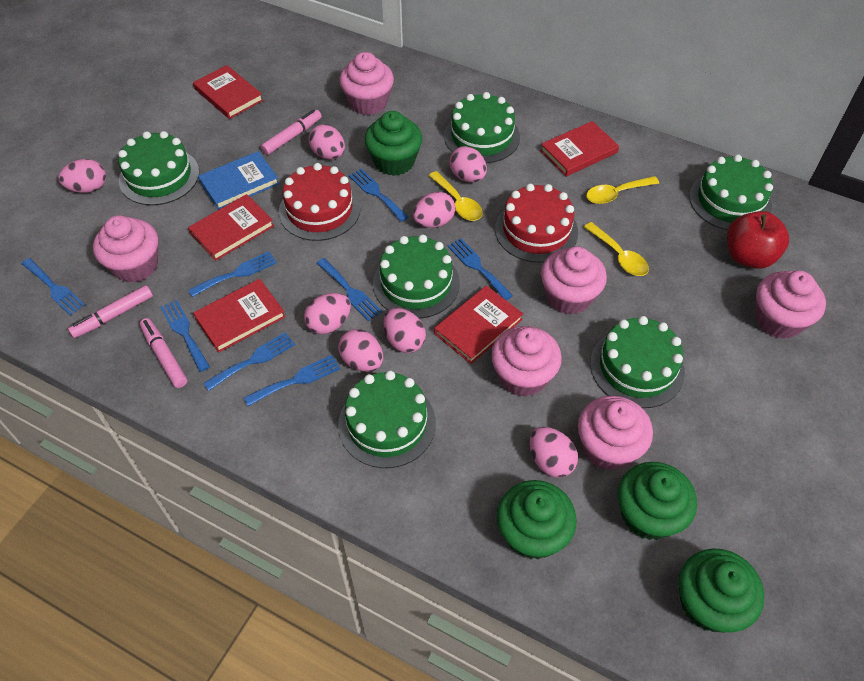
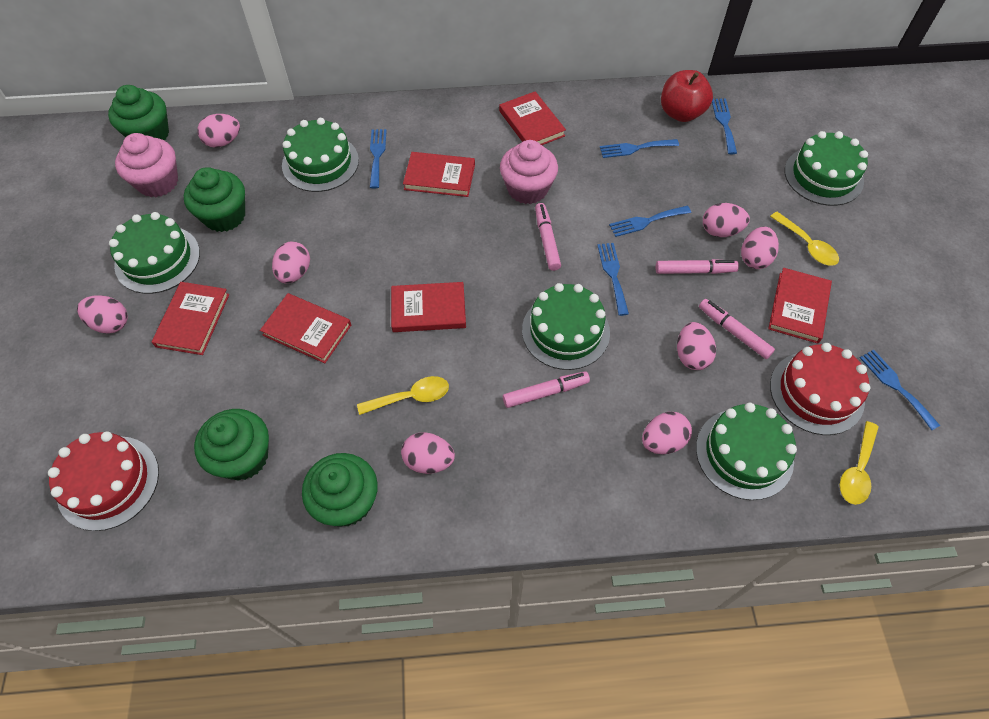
blue book: 1 -> 0
blue fork: 8 -> 6
green cake: 6 -> 5
pink cupcake: 6 -> 2
pink marker: 3 -> 4
red book: 5 -> 6

